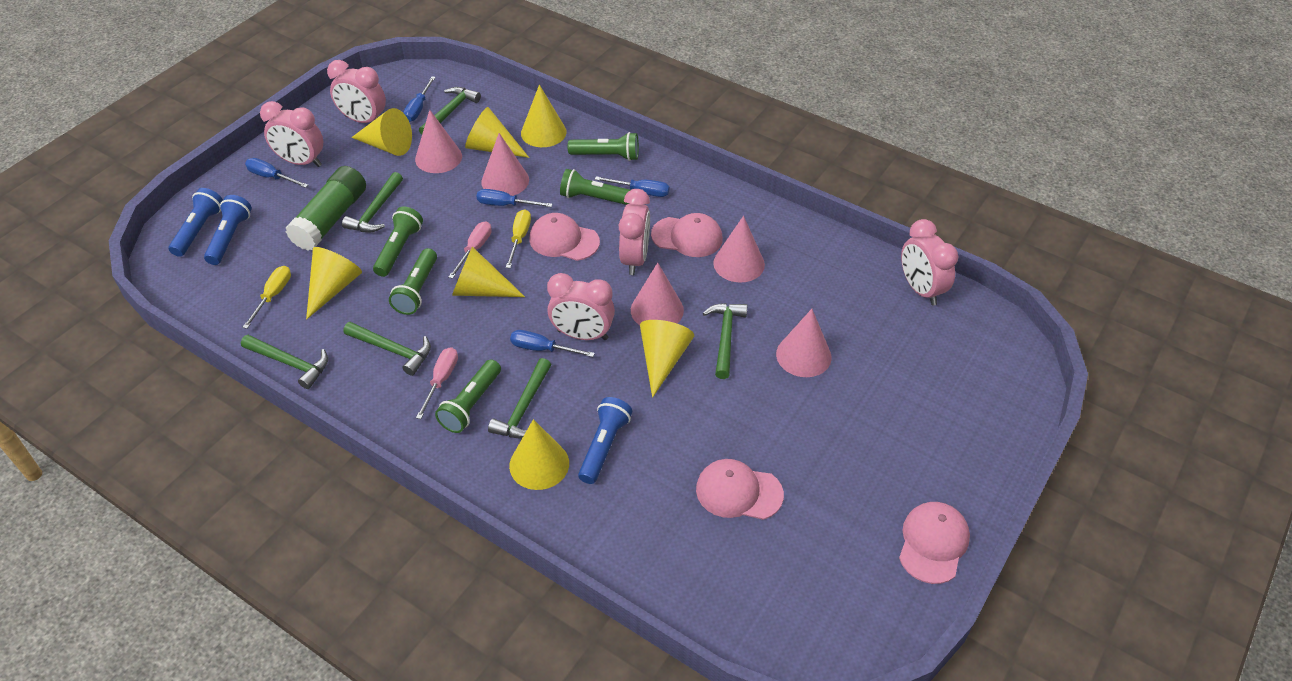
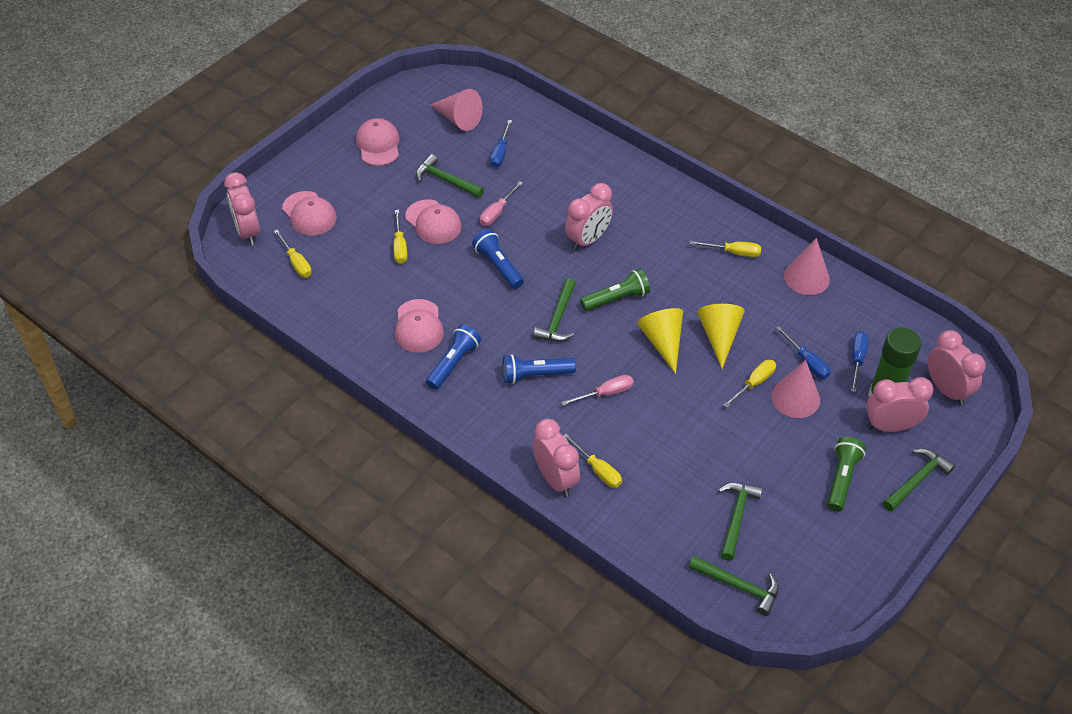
blue screwdriver: 5 -> 3
green flashlight: 5 -> 2
green hammer: 6 -> 5
pink cone: 5 -> 3
yellow cone: 7 -> 2
yellow screwdriver: 2 -> 5

